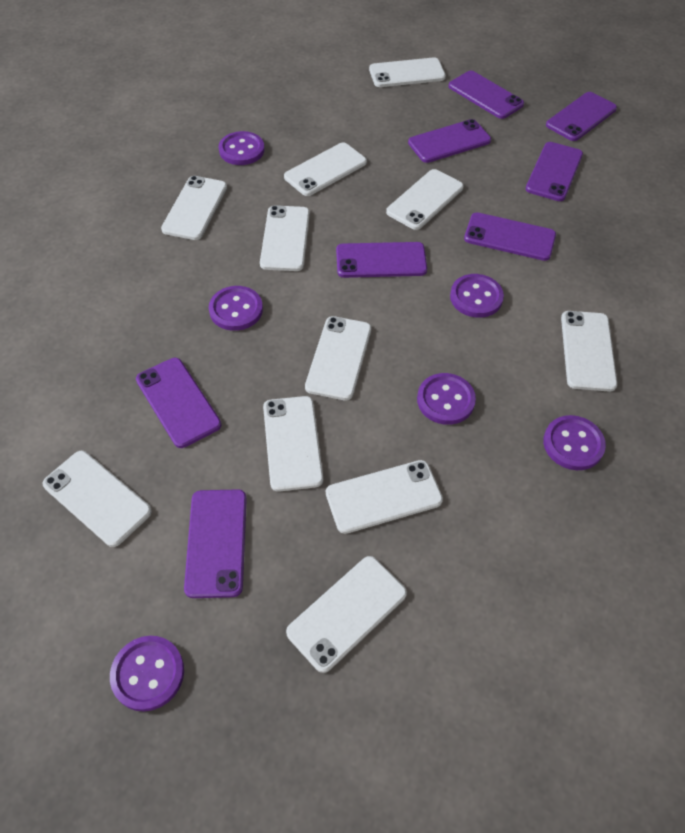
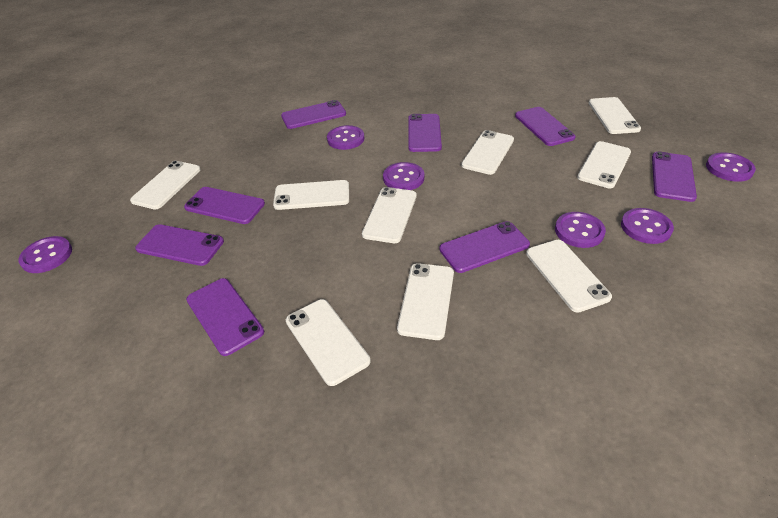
white phone: 11 -> 9

